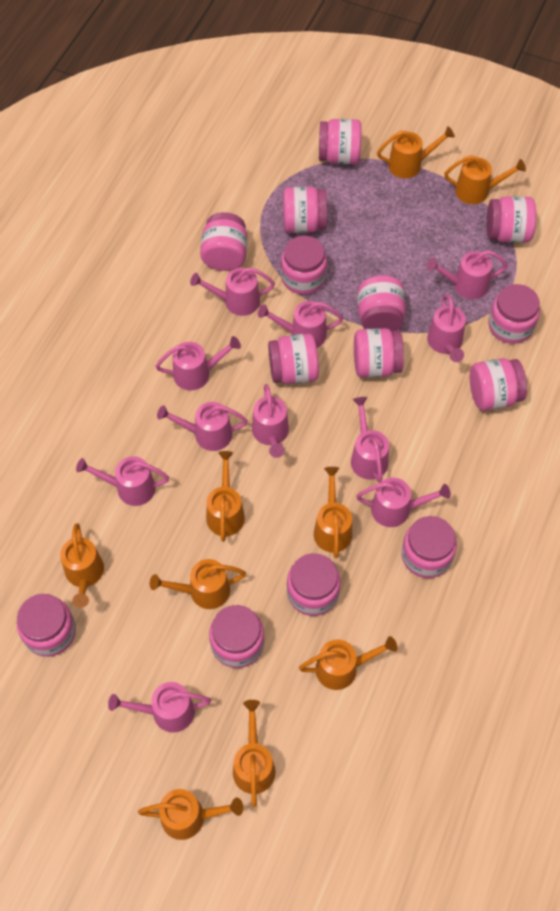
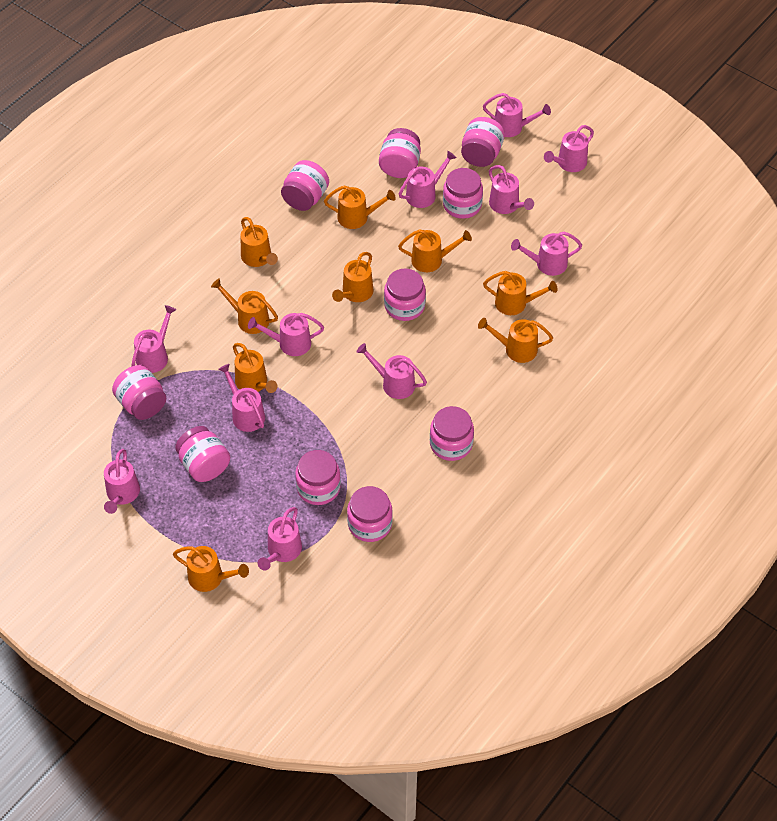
pink jar: 14 -> 10

